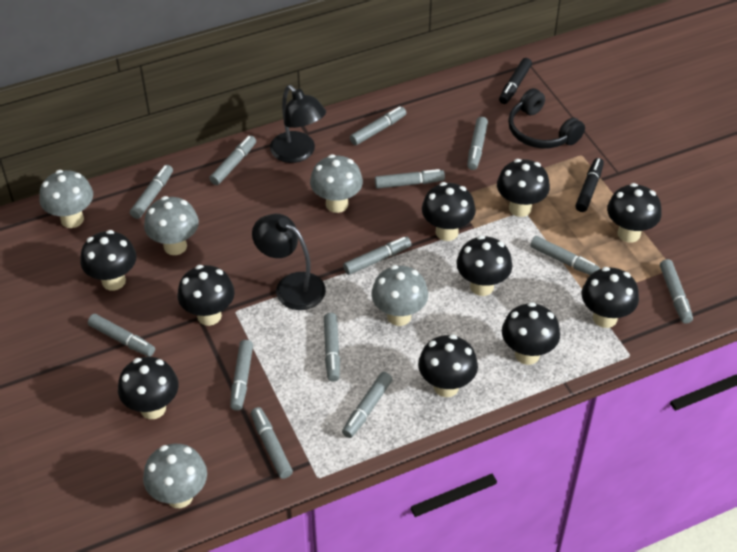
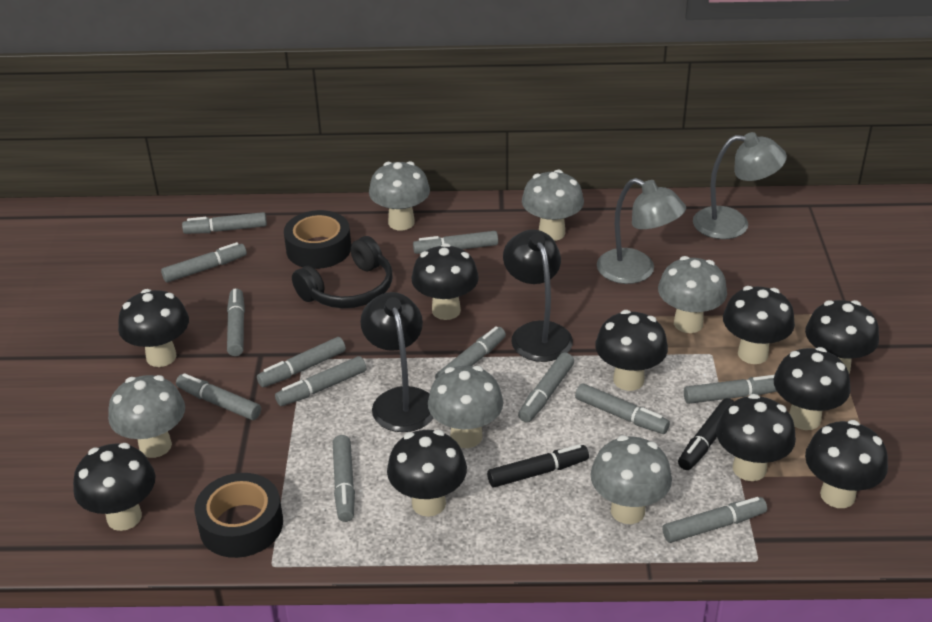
black tape: 0 -> 2
grey lamp: 0 -> 2
grey mushroom: 5 -> 6

